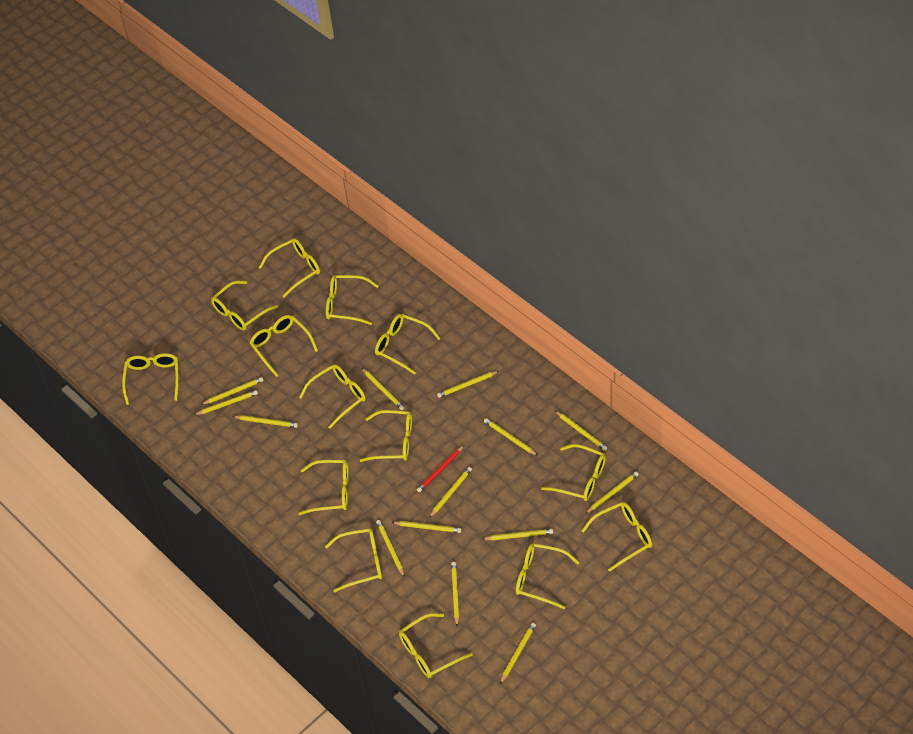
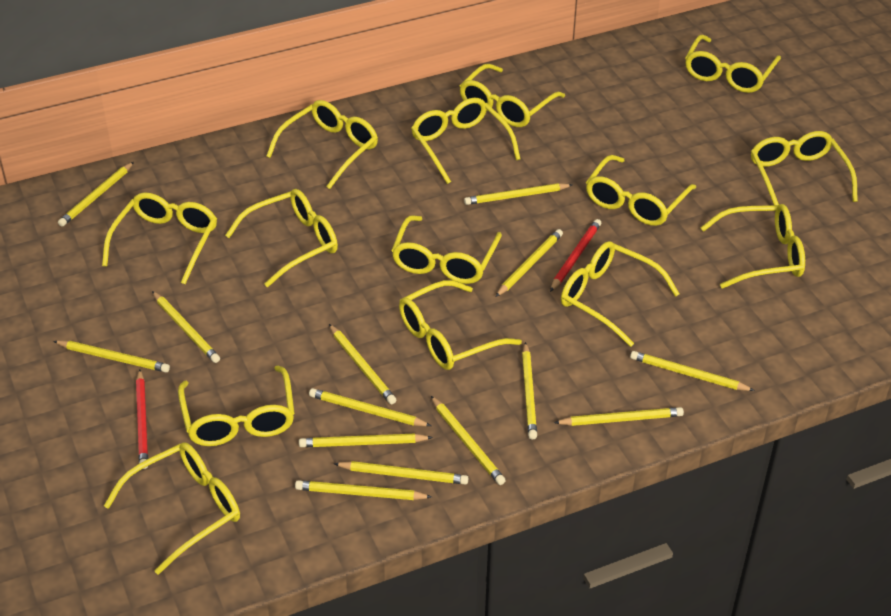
red pencil: 1 -> 2

